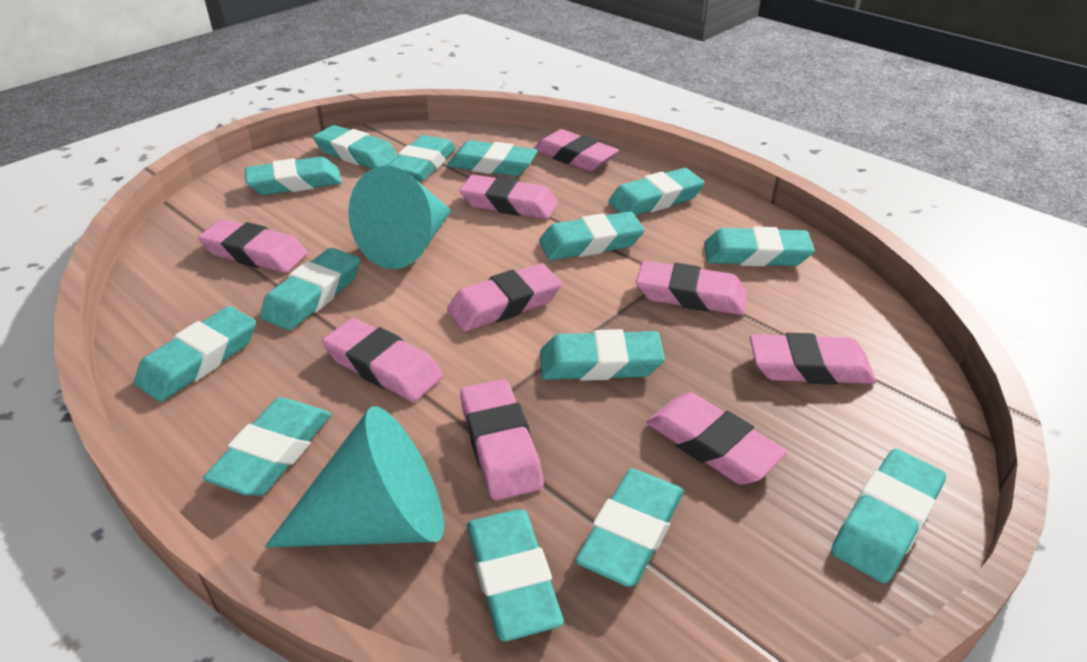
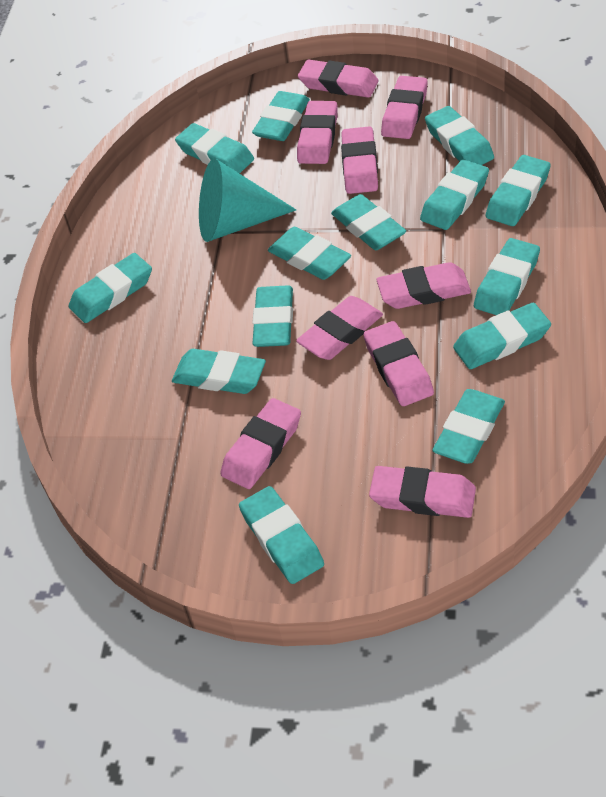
turquoise cone: 2 -> 1

